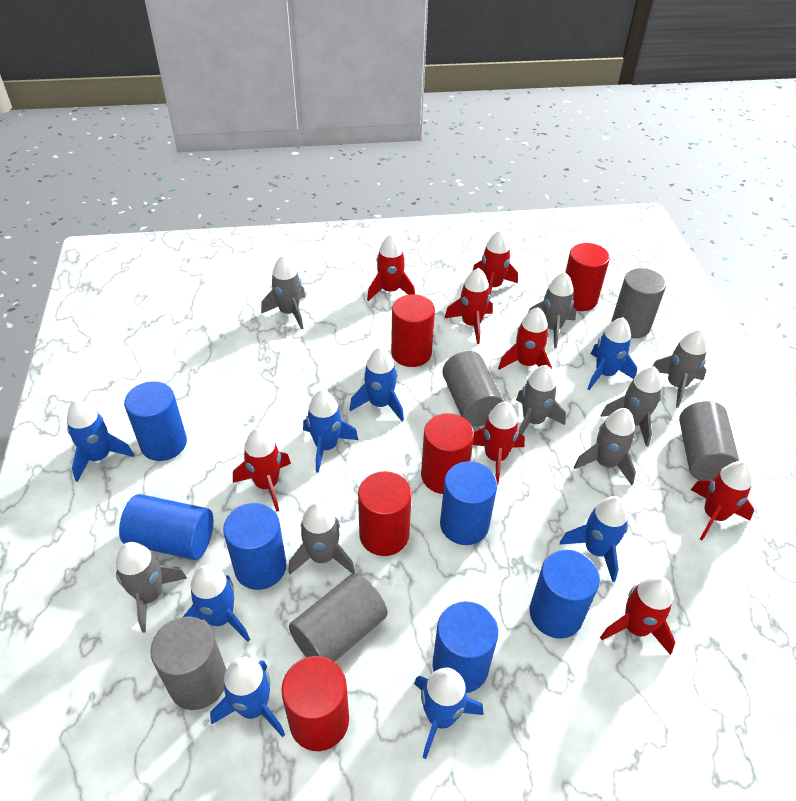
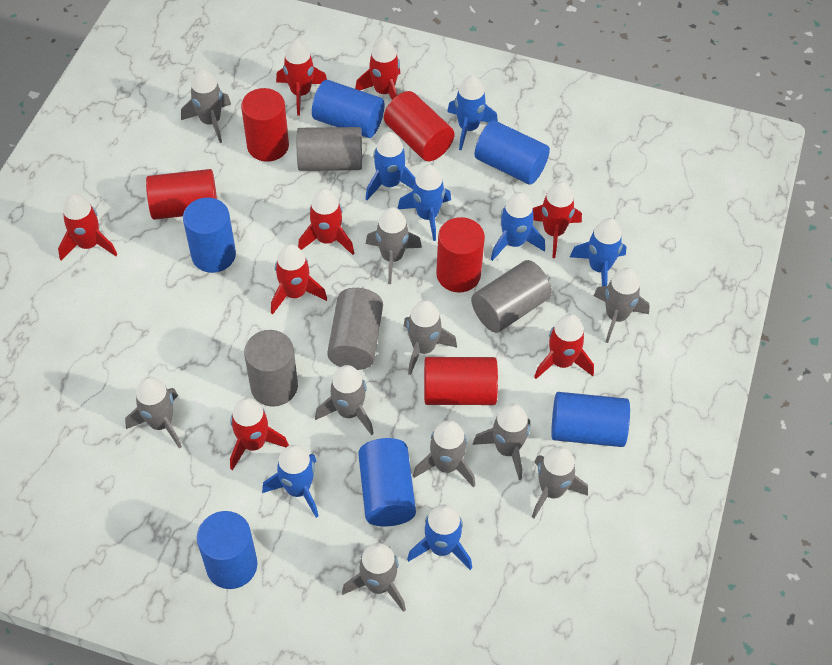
blue rocket: 8 -> 7
grey cylinder: 5 -> 4
grey rocket: 8 -> 10

